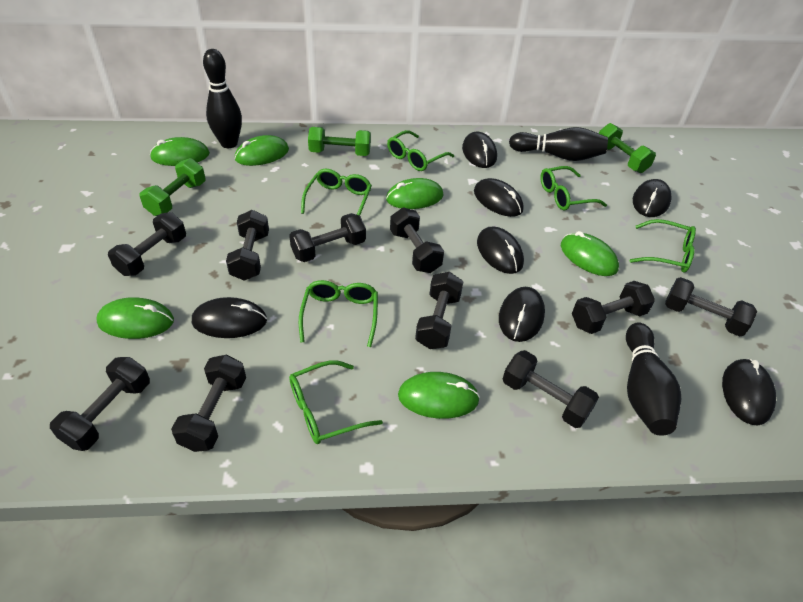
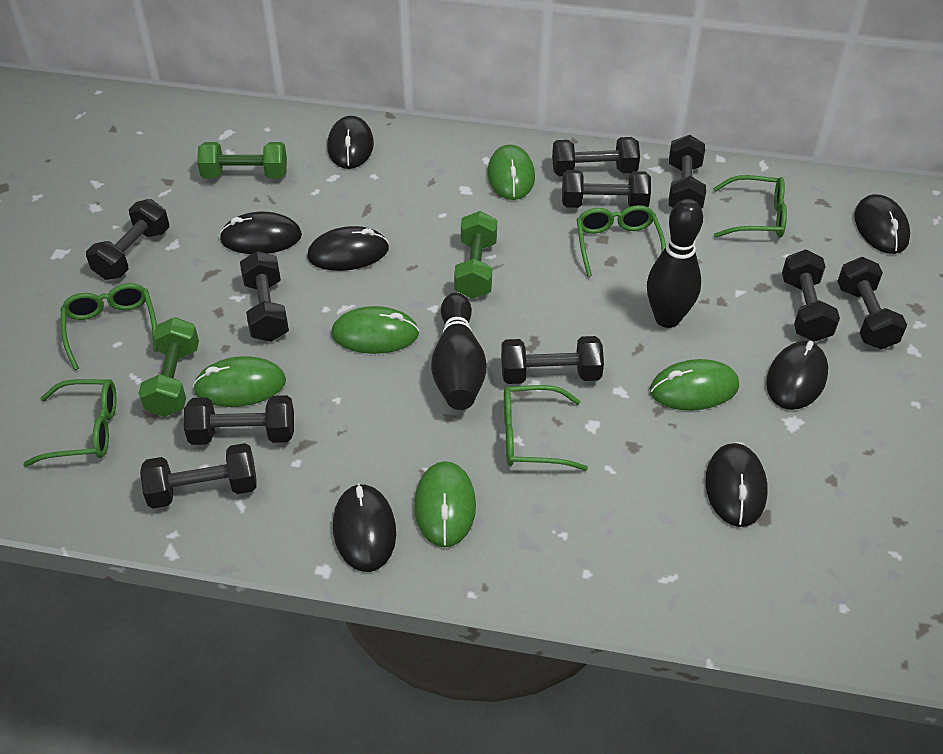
black bowling pin: 3 -> 2
green glasses: 6 -> 5
green mouse: 6 -> 5

